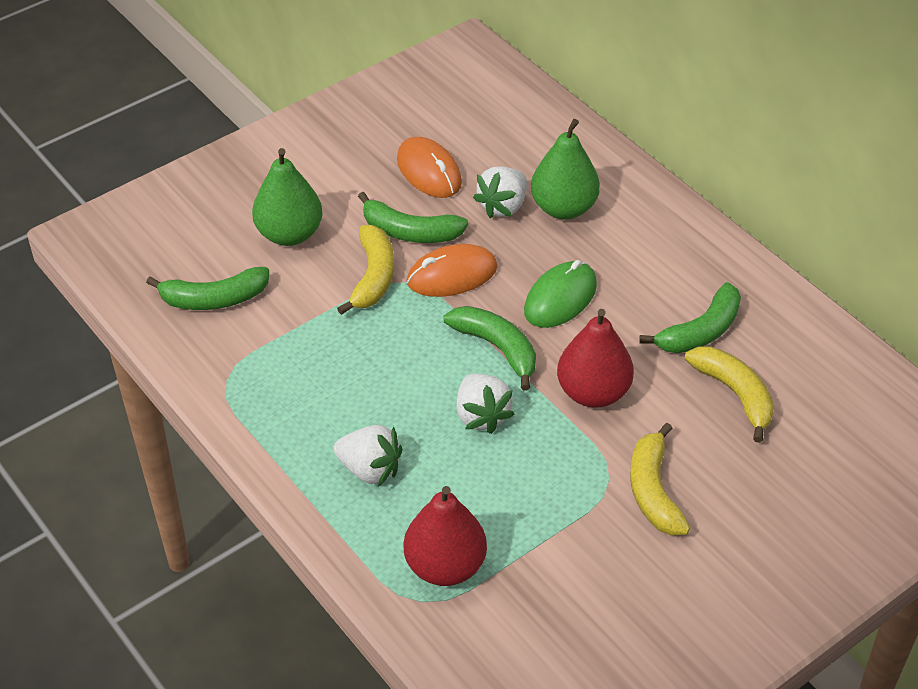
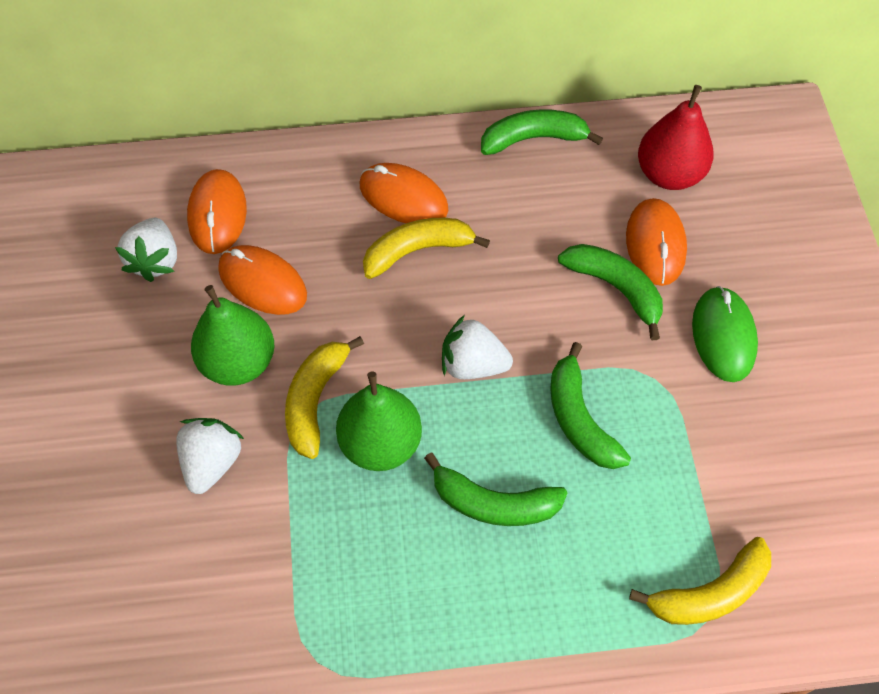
orange mouse: 2 -> 4
red pear: 2 -> 1

